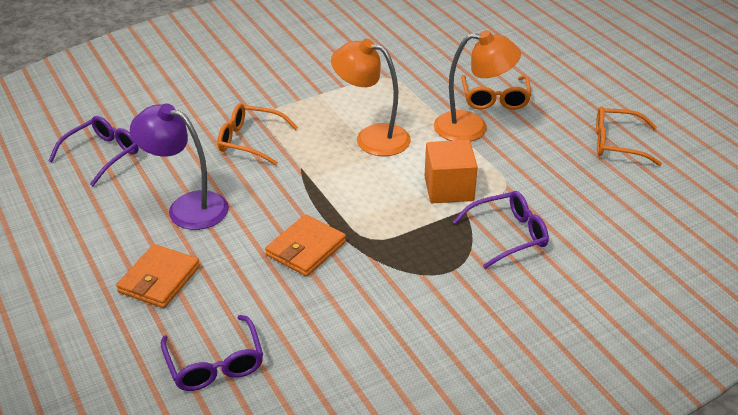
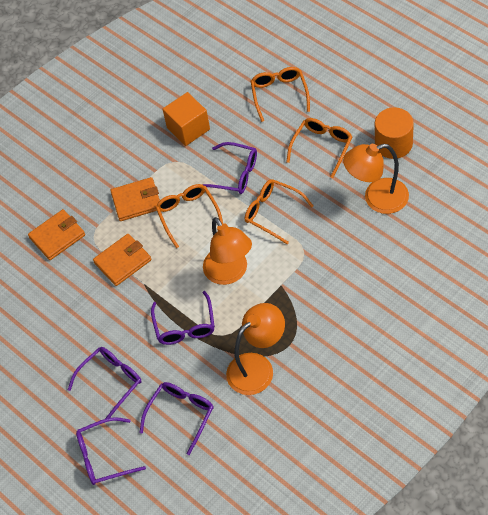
orange cylinder: 0 -> 1
orange glasses: 3 -> 4
orange lamp: 2 -> 3
orange wallet: 2 -> 3
purple glasses: 3 -> 5
purple lamp: 1 -> 0

